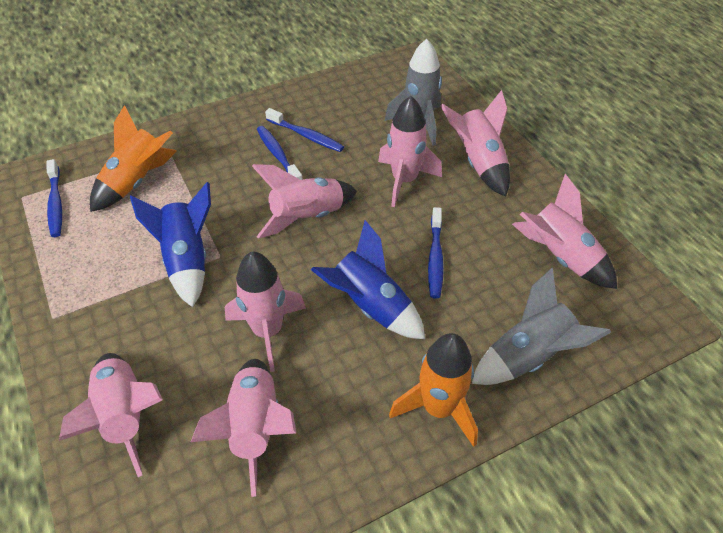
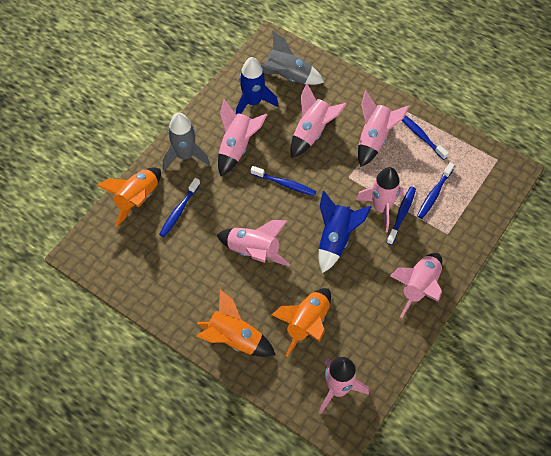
blue toothbrush: 4 -> 5
orange rocket: 2 -> 3

